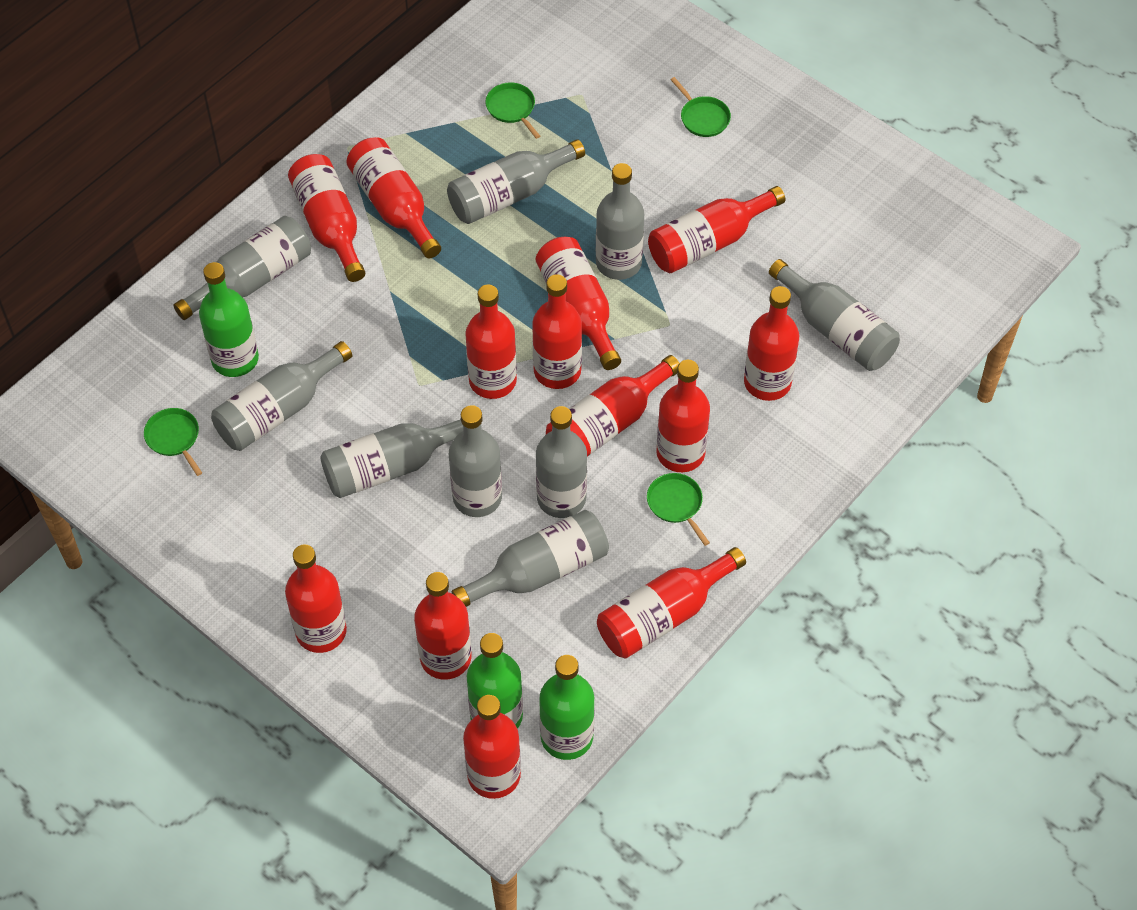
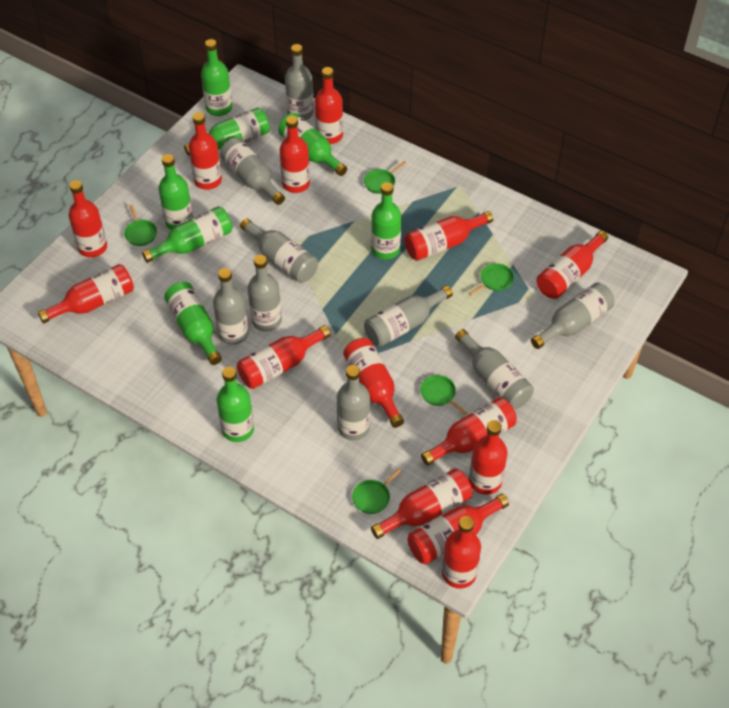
green bottle: 3 -> 8
green pan: 4 -> 5
red bottle: 13 -> 14

